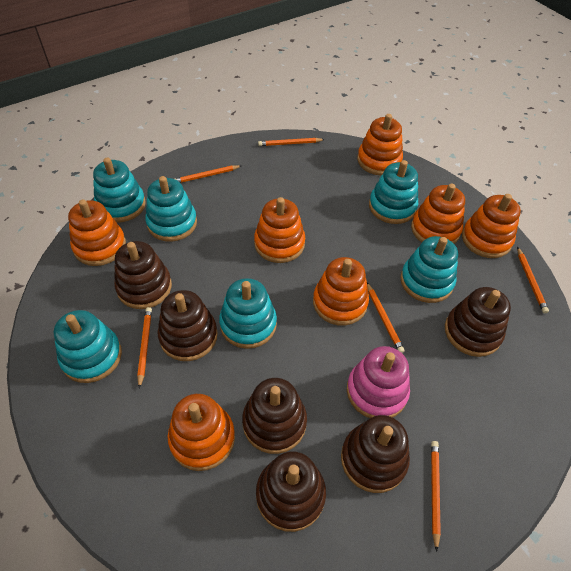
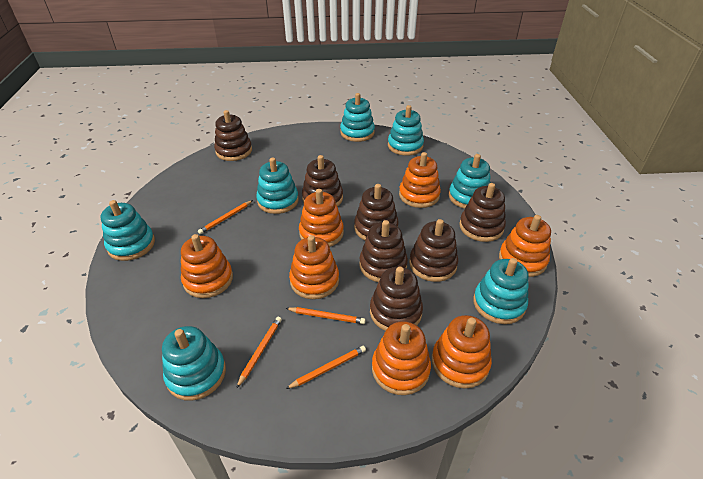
brown stacking toy: 6 -> 7
orange pencil: 6 -> 4
pink stacking toy: 1 -> 0
turquoise stacking toy: 6 -> 7

